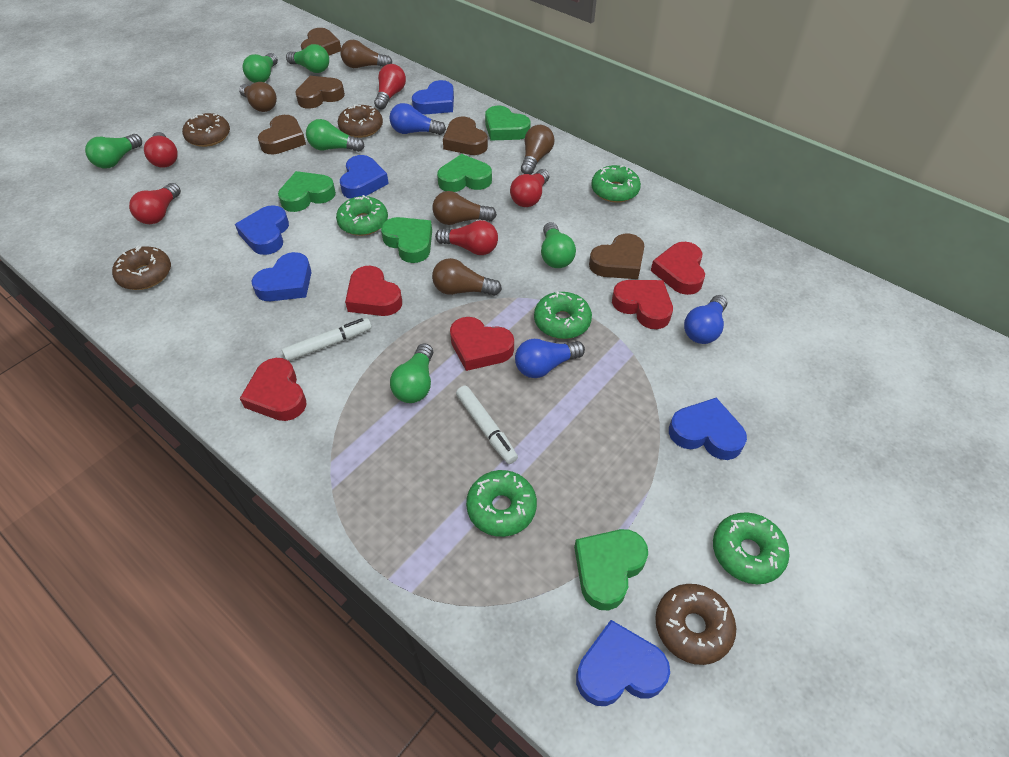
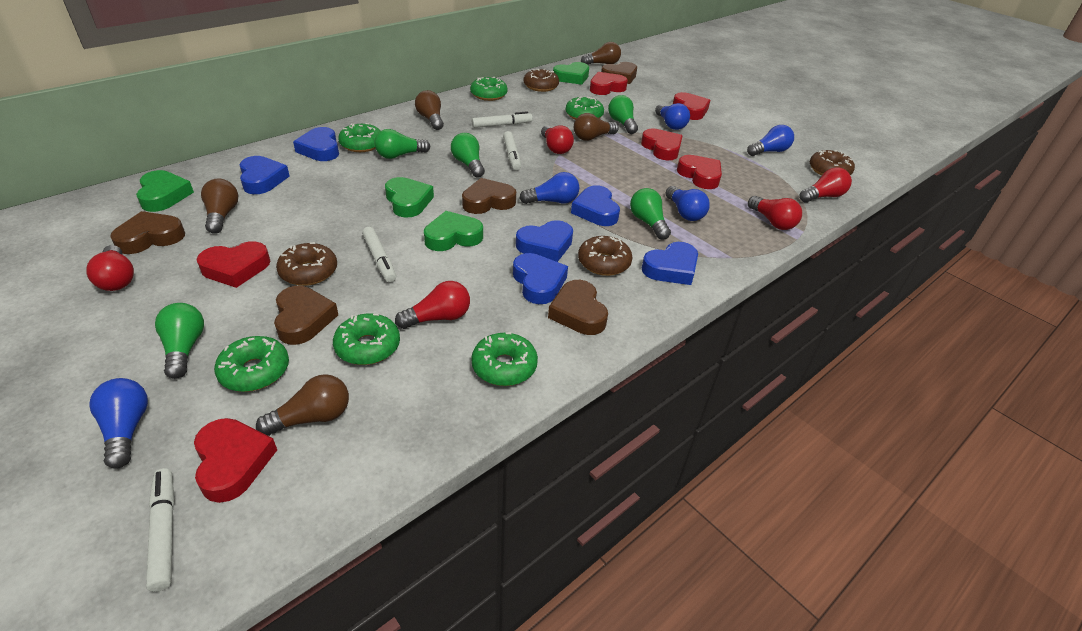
blue light bulb: 3 -> 5
green donut: 5 -> 6
green heart: 5 -> 4
green light bulb: 6 -> 5
red heart: 5 -> 6
white marker: 2 -> 4

